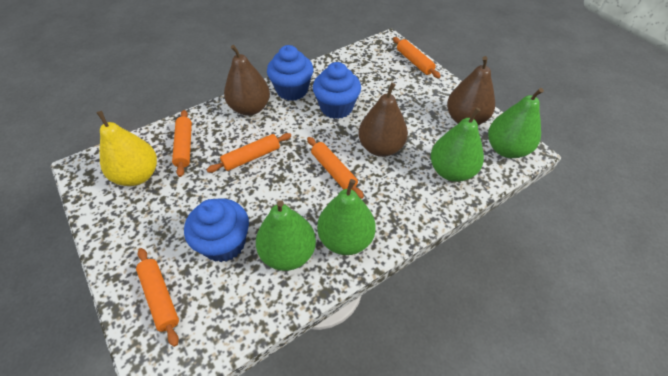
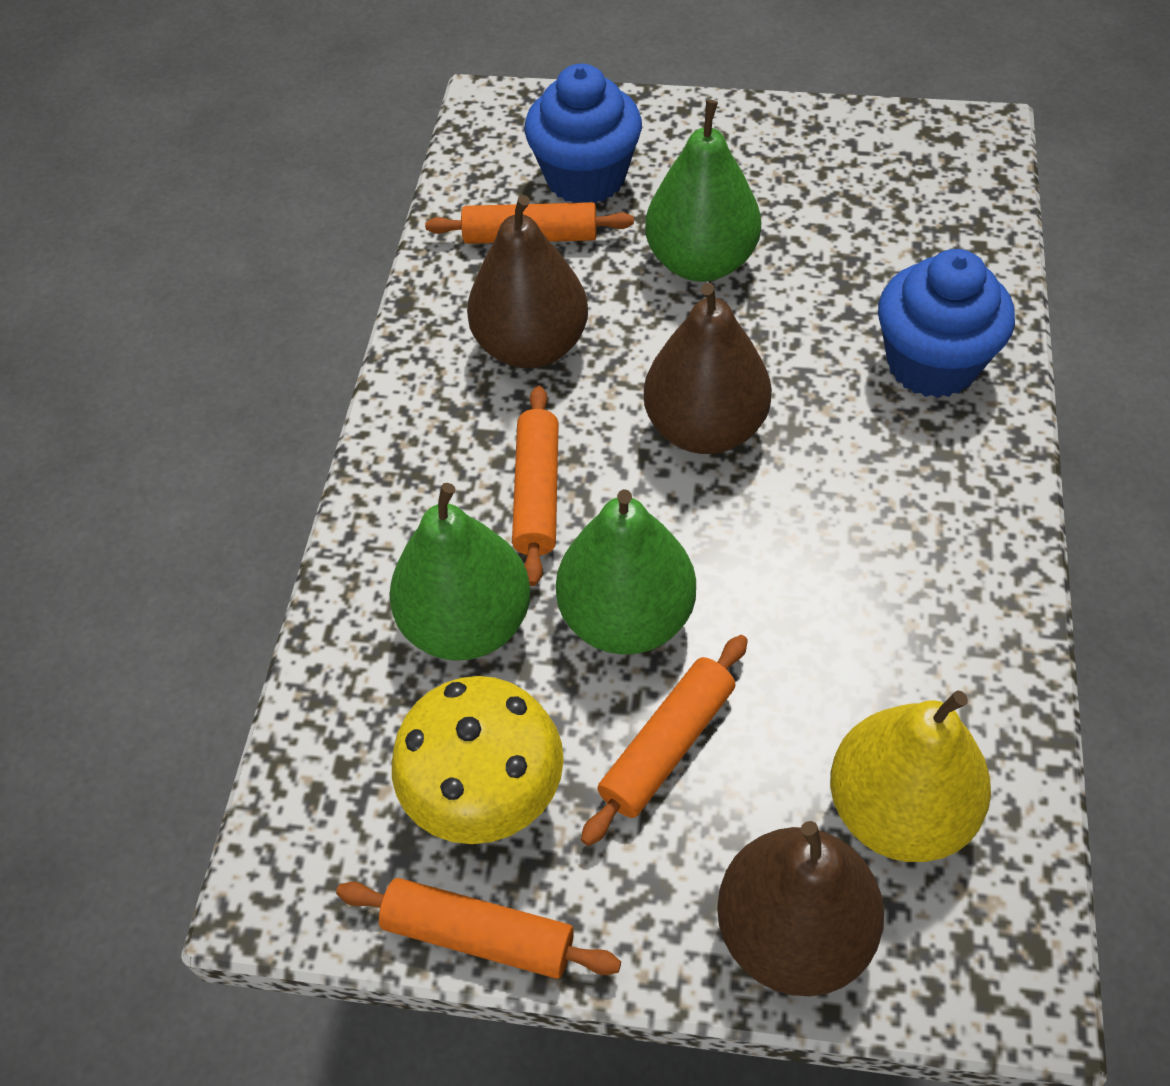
blue cupcake: 3 -> 2
green pear: 4 -> 3
orange rolling pin: 5 -> 4
yellow mushroom: 0 -> 1

